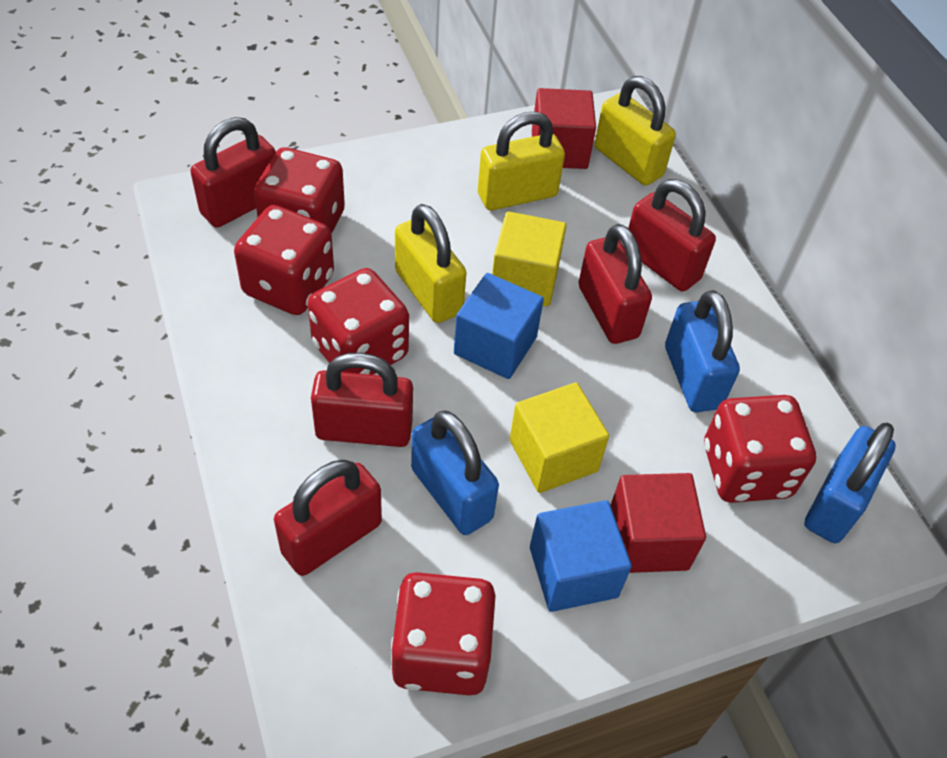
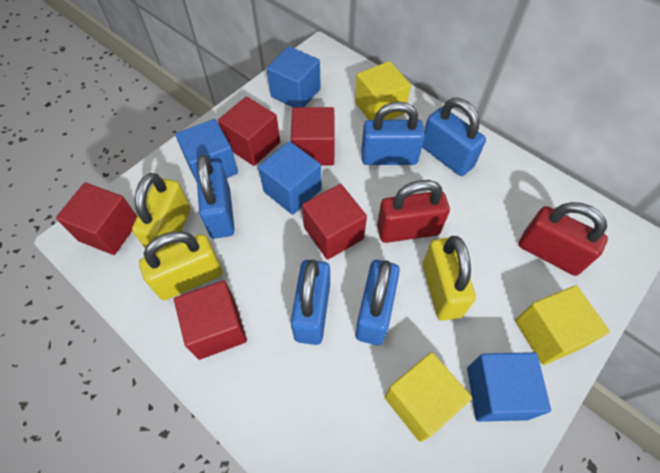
blue cube: 2 -> 4
blue padlock: 3 -> 5
red cube: 2 -> 5
red dice: 5 -> 0
red padlock: 5 -> 2
yellow cube: 2 -> 3

